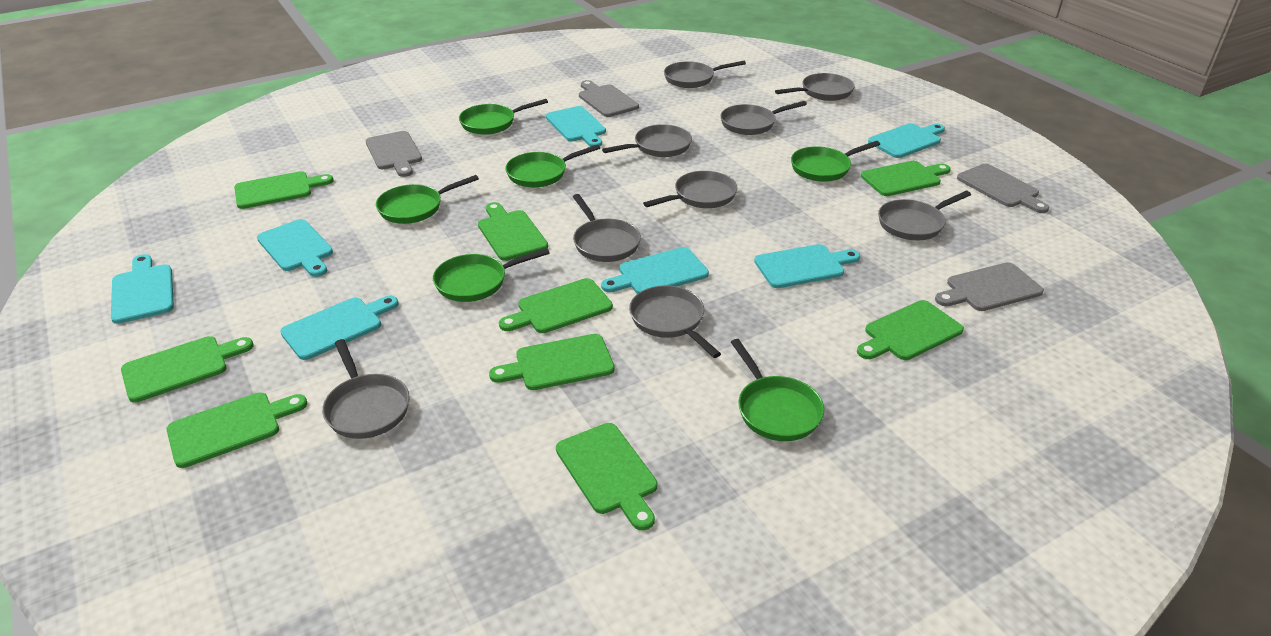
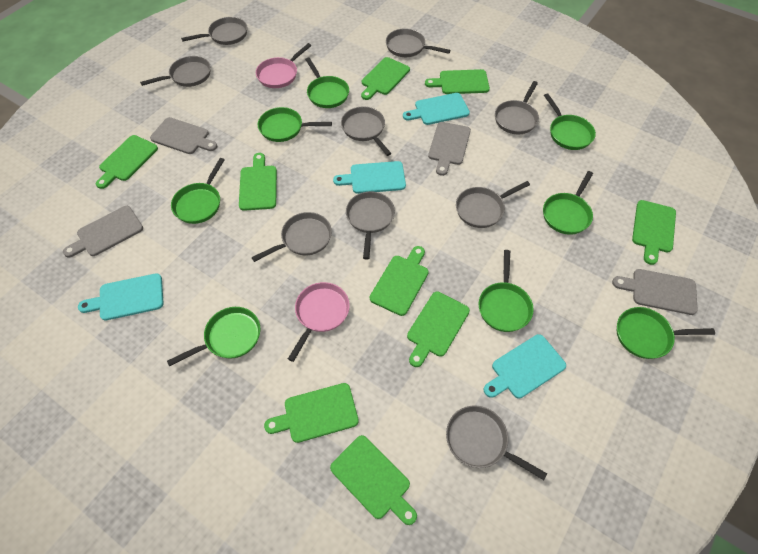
green pan: 6 -> 8
pink pan: 0 -> 2
turquoise cutting board: 7 -> 4

